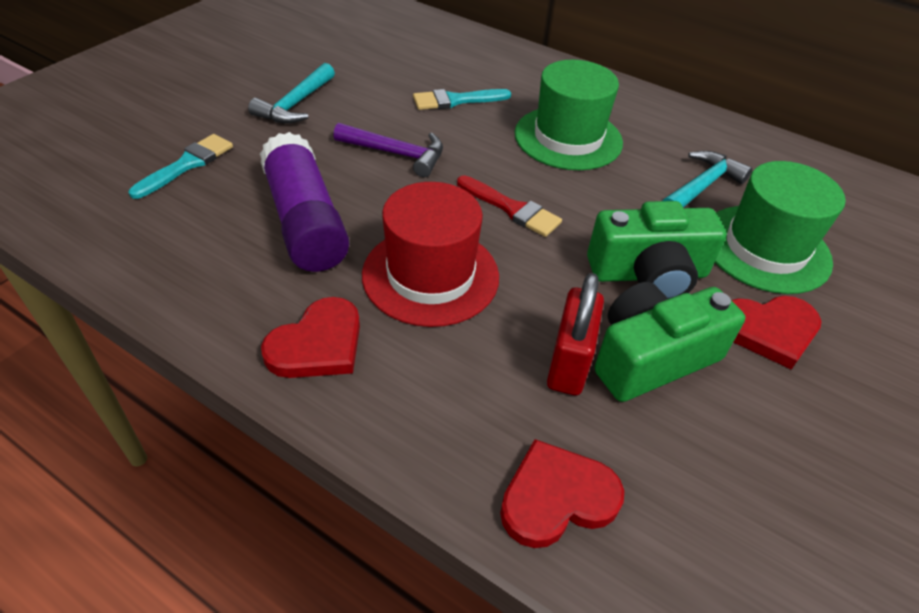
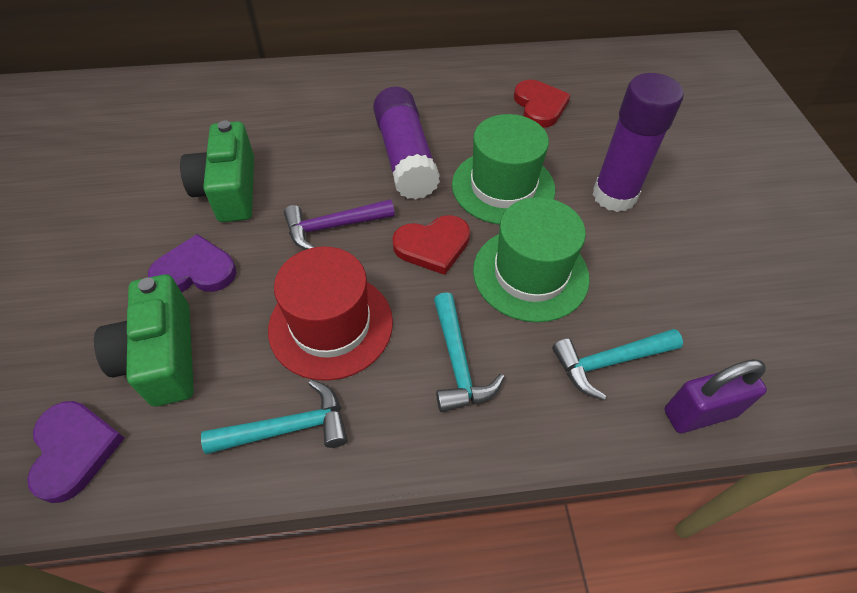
purple glue stick: 1 -> 2
purple heart: 0 -> 2
purple padlock: 0 -> 1
red brush: 1 -> 0
red heart: 3 -> 2
red padlock: 1 -> 0
turquoise brush: 2 -> 0
turquoise hammer: 2 -> 3

